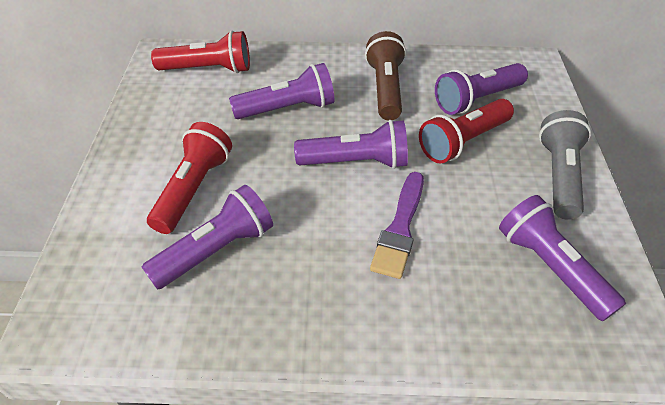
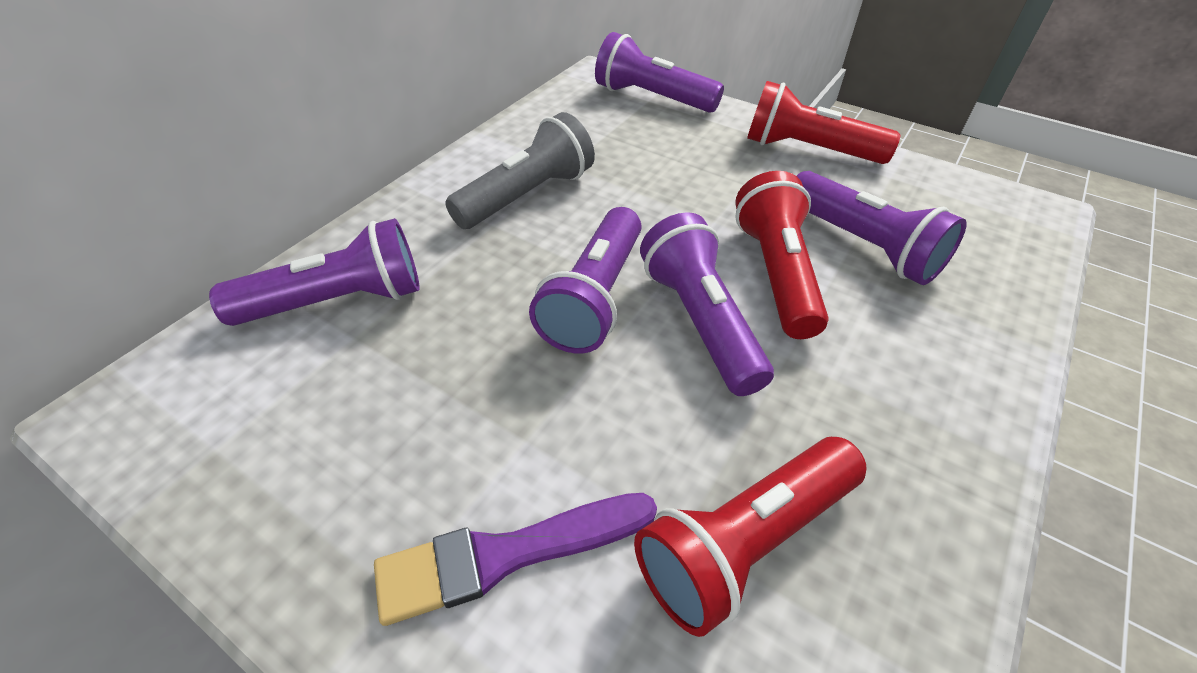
brown flashlight: 1 -> 0

